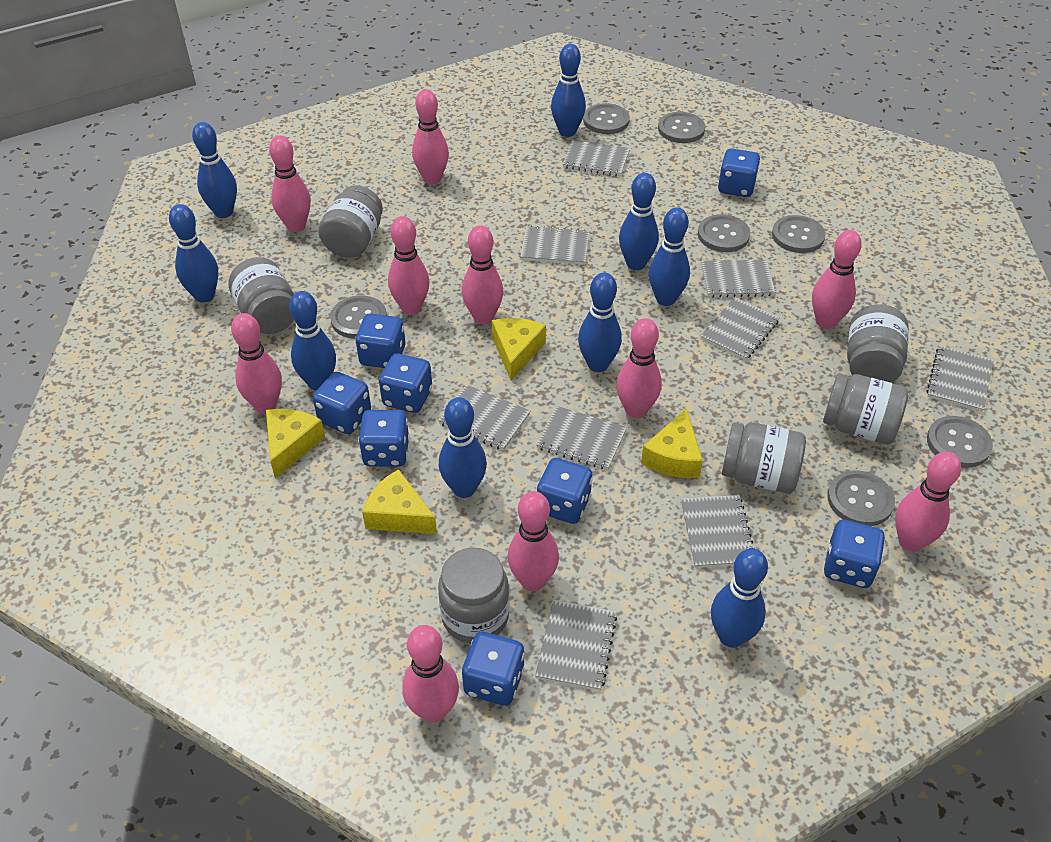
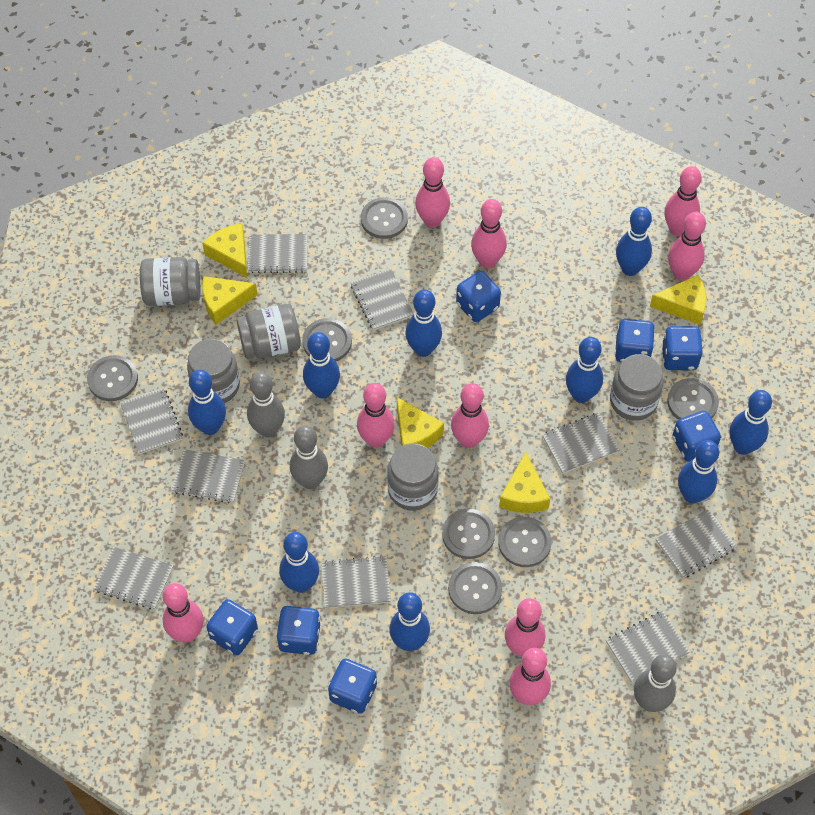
blue dice: 8 -> 7
grey bowling pin: 0 -> 3
grey jar: 6 -> 5
pink bowling pin: 10 -> 9
yellow cheese: 4 -> 5

